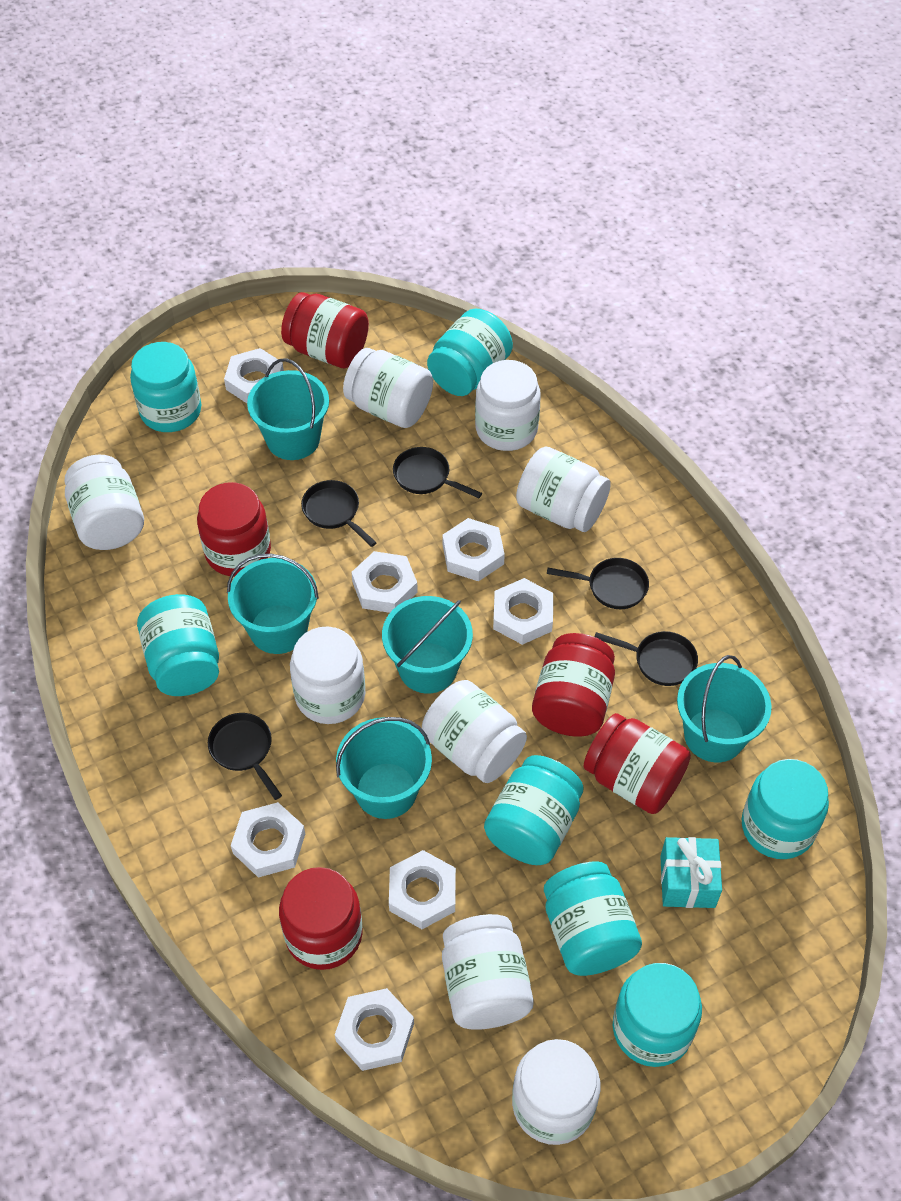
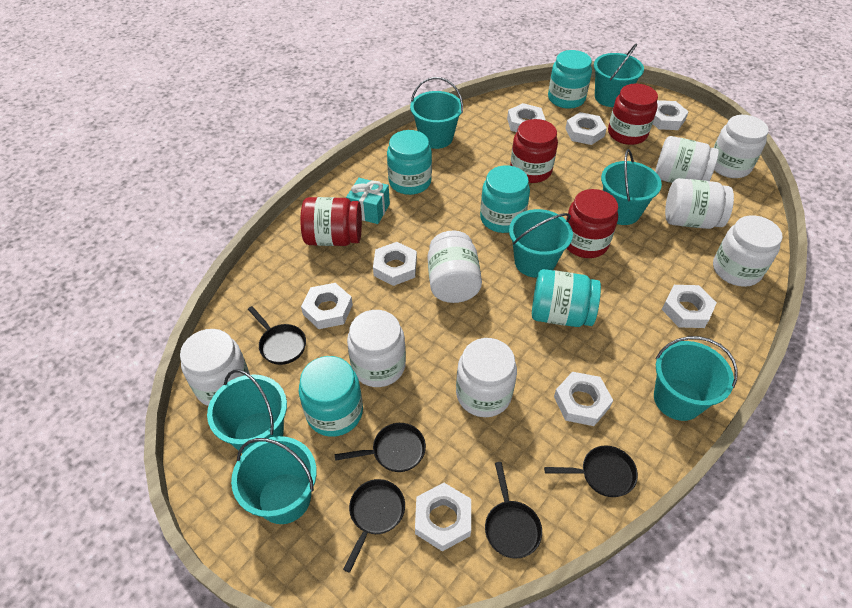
red jar: 5 -> 4
turquoise bucket: 5 -> 7
turquoise jar: 7 -> 5
white nut: 7 -> 8

